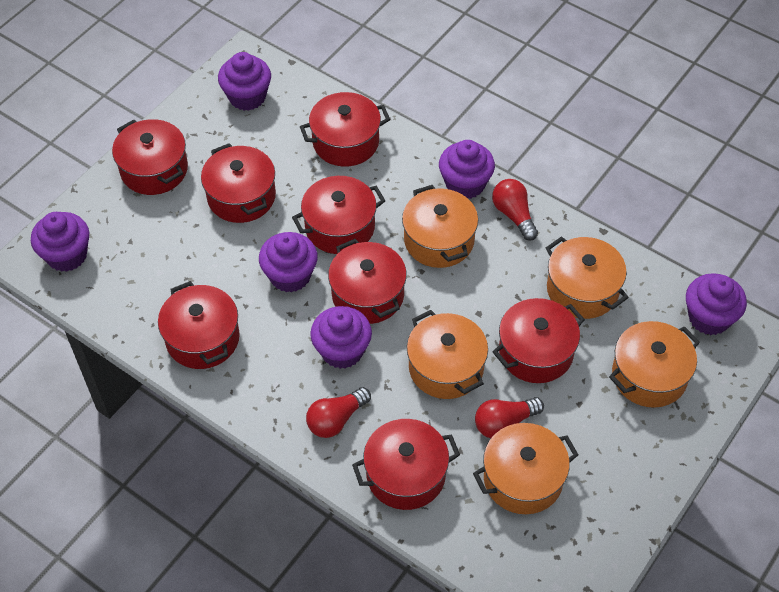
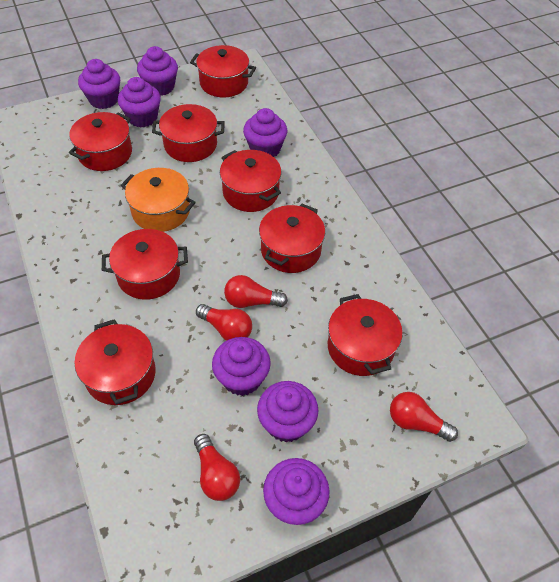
orange pot: 5 -> 1
purple cupcake: 6 -> 7
red light bulb: 3 -> 4

